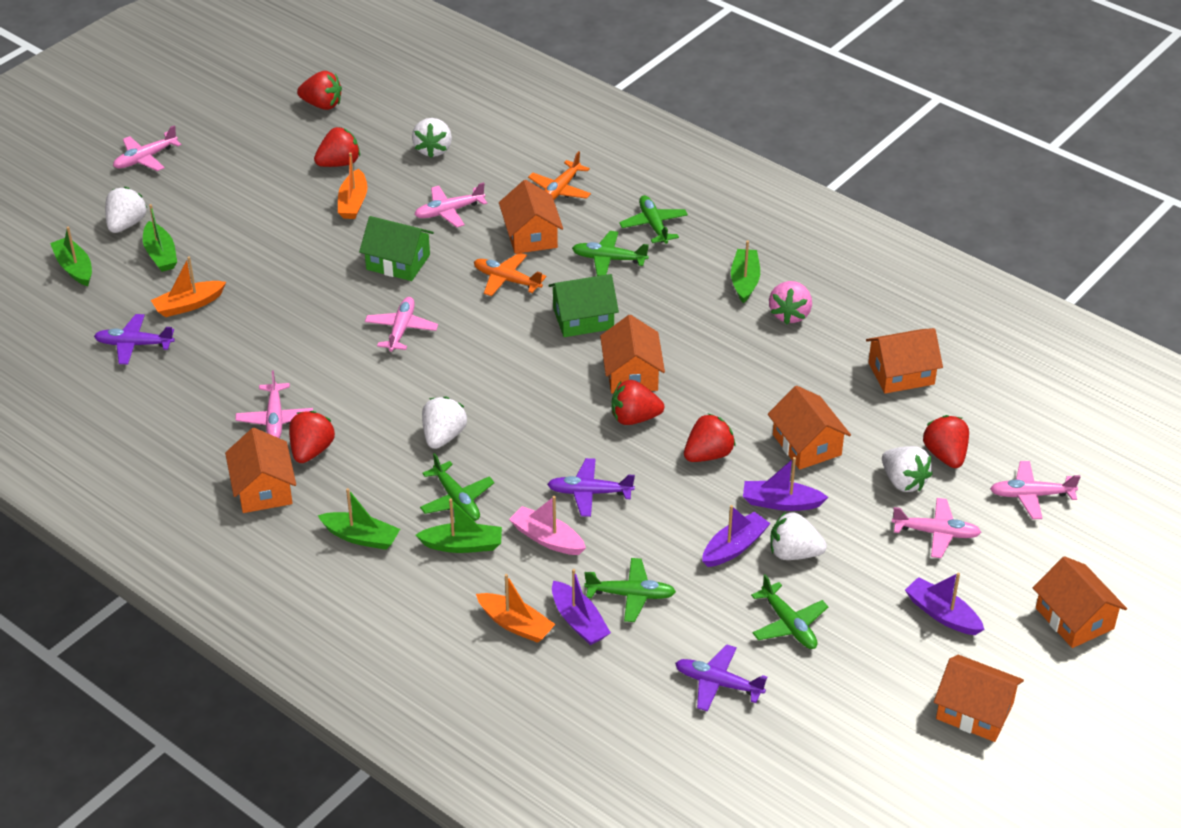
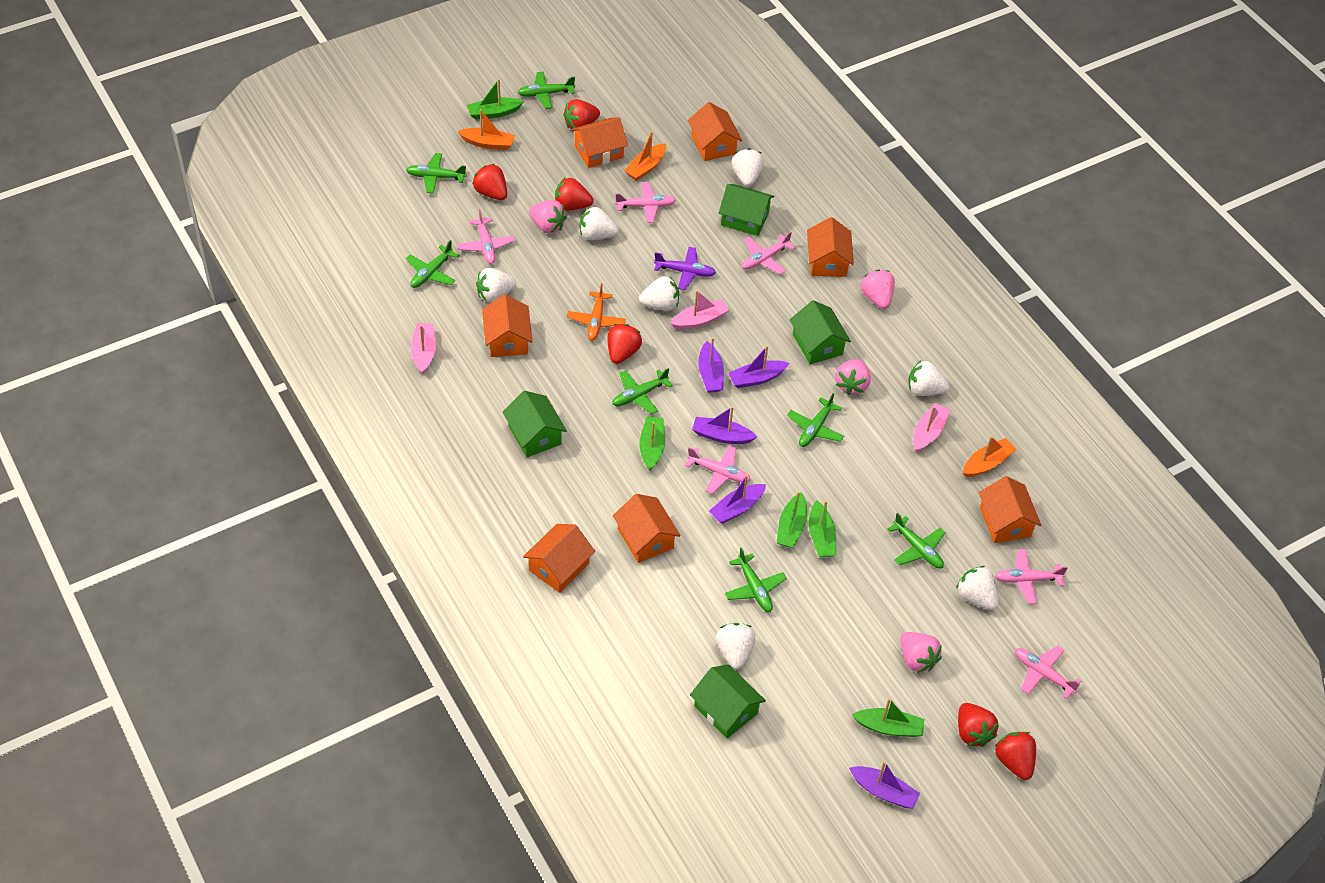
green house: 2 -> 4
green plane: 5 -> 7
orange plane: 2 -> 1
pink boat: 1 -> 3
pink strawberry: 1 -> 4
purple boat: 4 -> 5
purple plane: 3 -> 1
white strawberry: 5 -> 7

